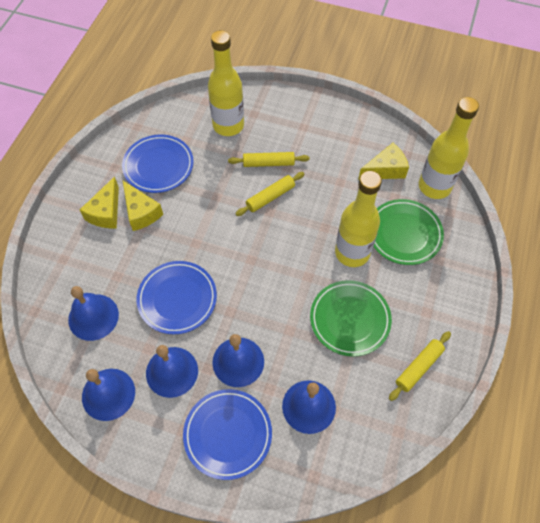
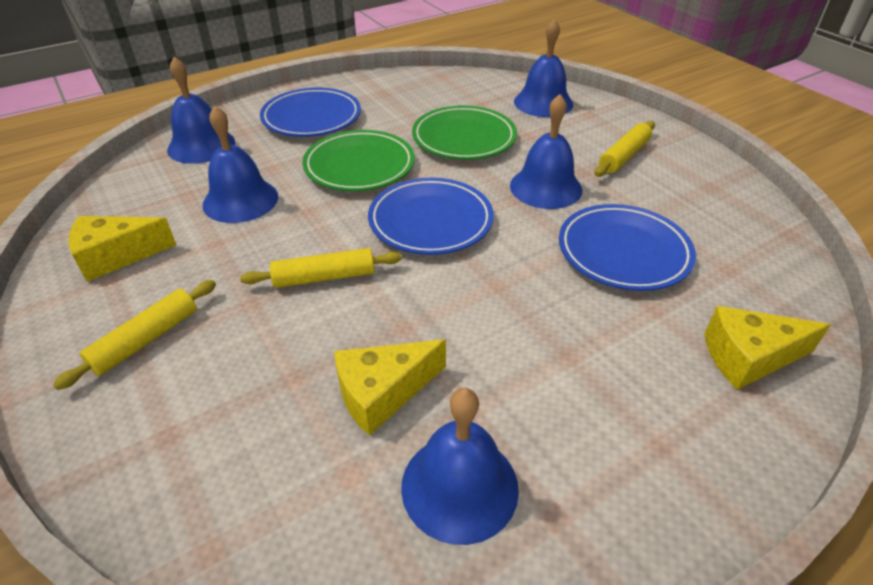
yellow bottle: 3 -> 0

